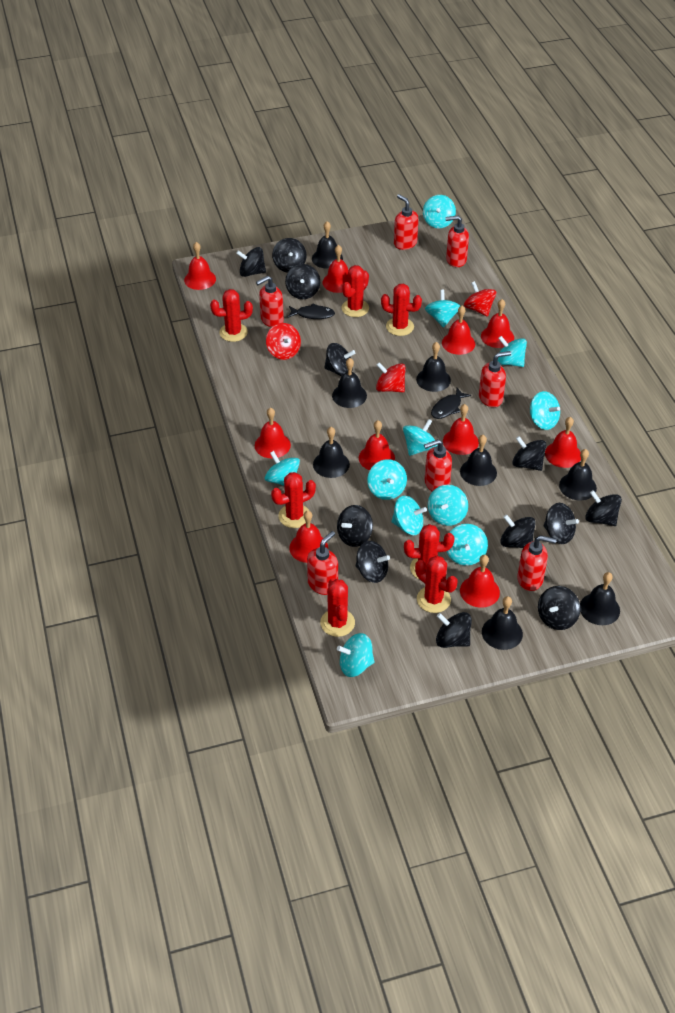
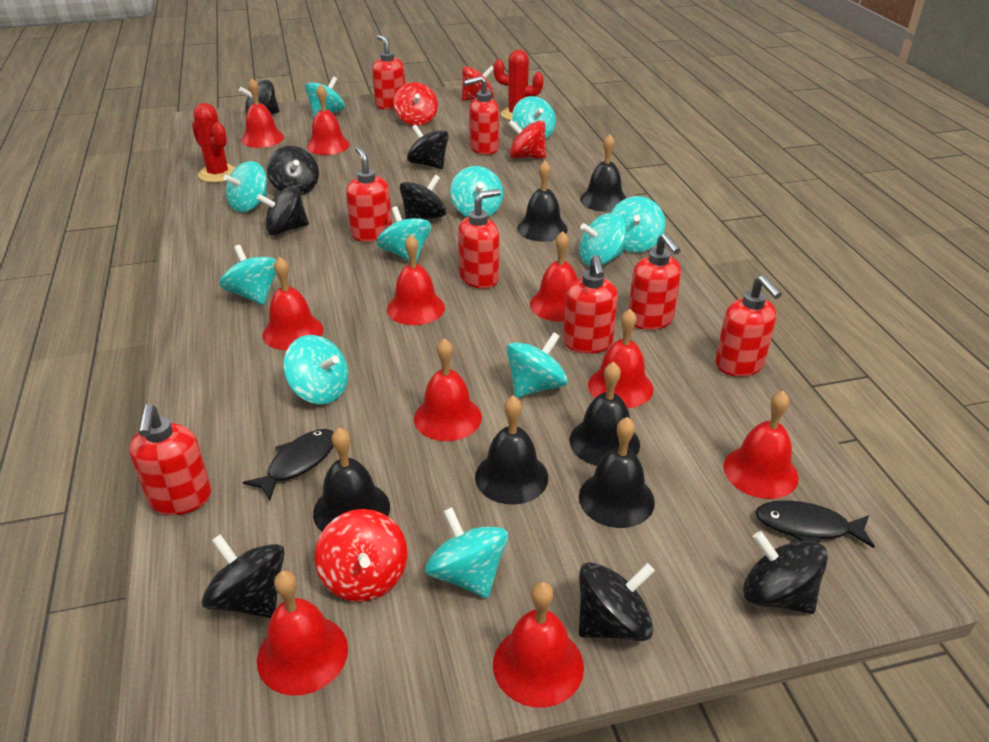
black bell: 8 -> 6
black spinning top: 12 -> 8
red cactus: 7 -> 2
red soap dispenser: 7 -> 8
red spinning top: 3 -> 4

